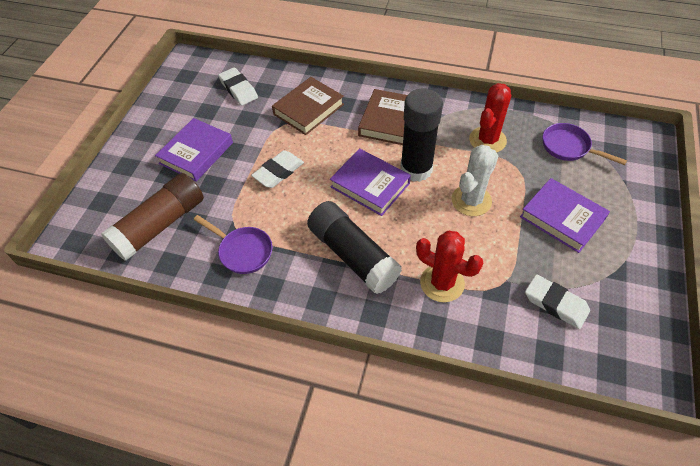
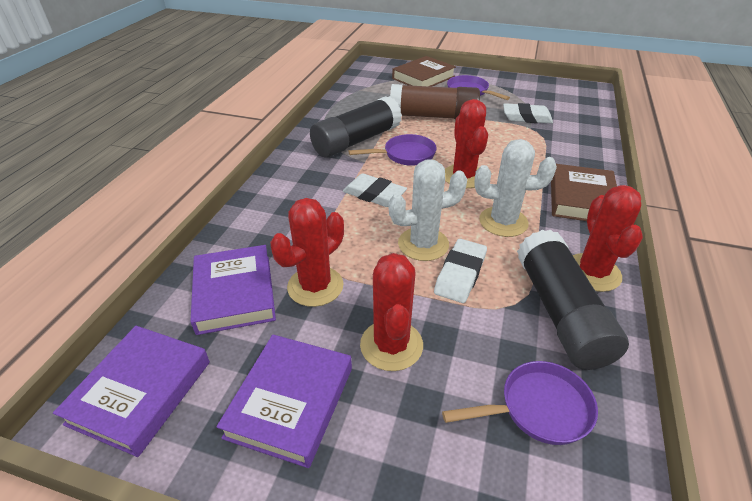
purple pan: 2 -> 3
red cactus: 2 -> 4
white cactus: 1 -> 2

